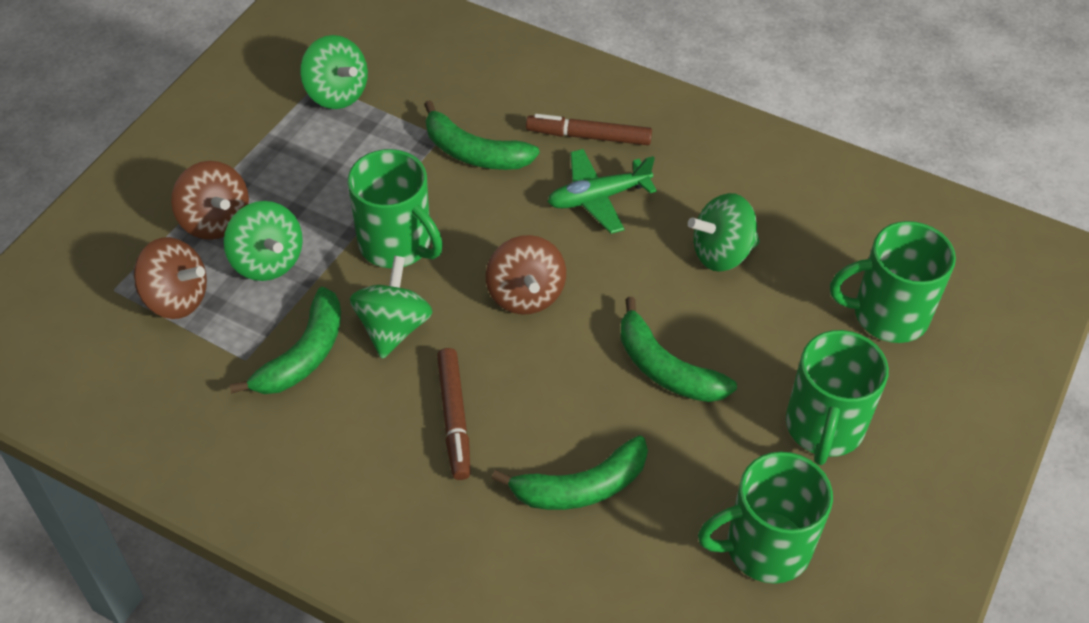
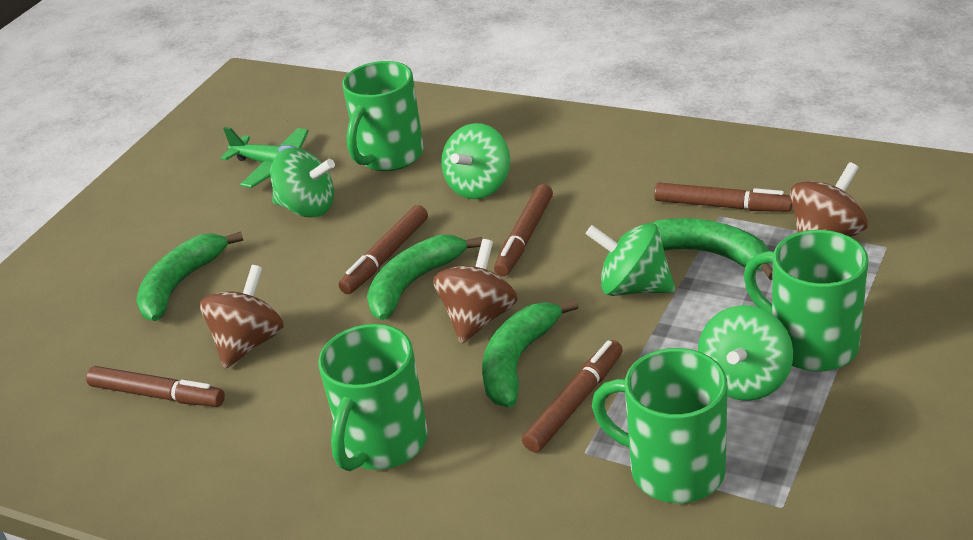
brown marker: 2 -> 5

